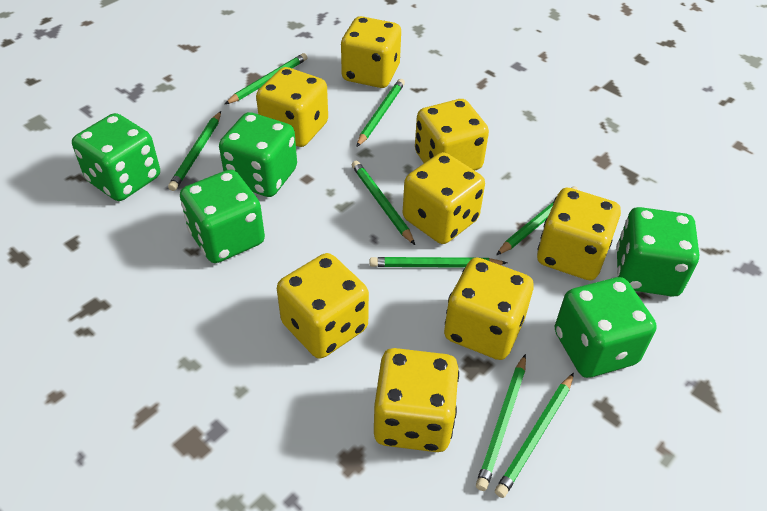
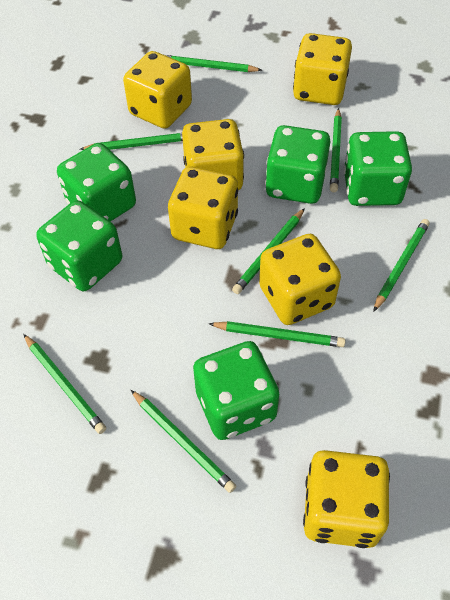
yellow dice: 8 -> 6

